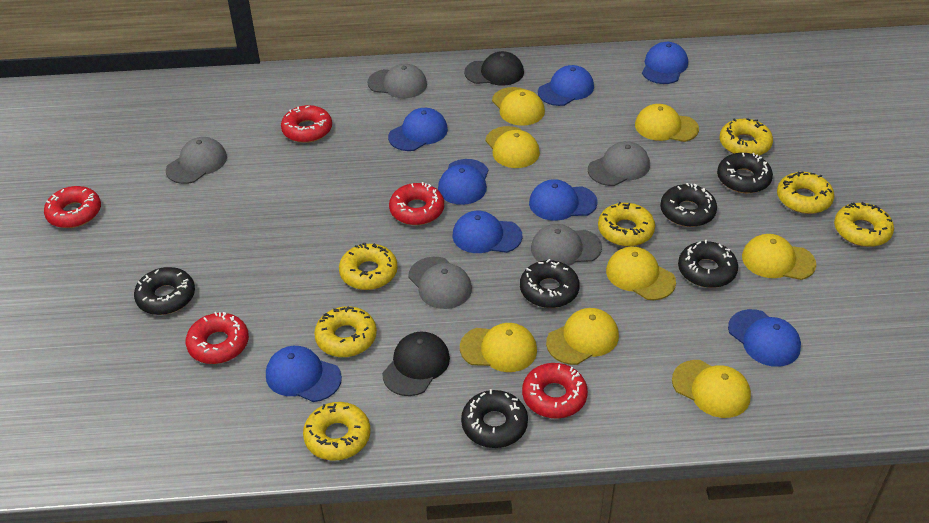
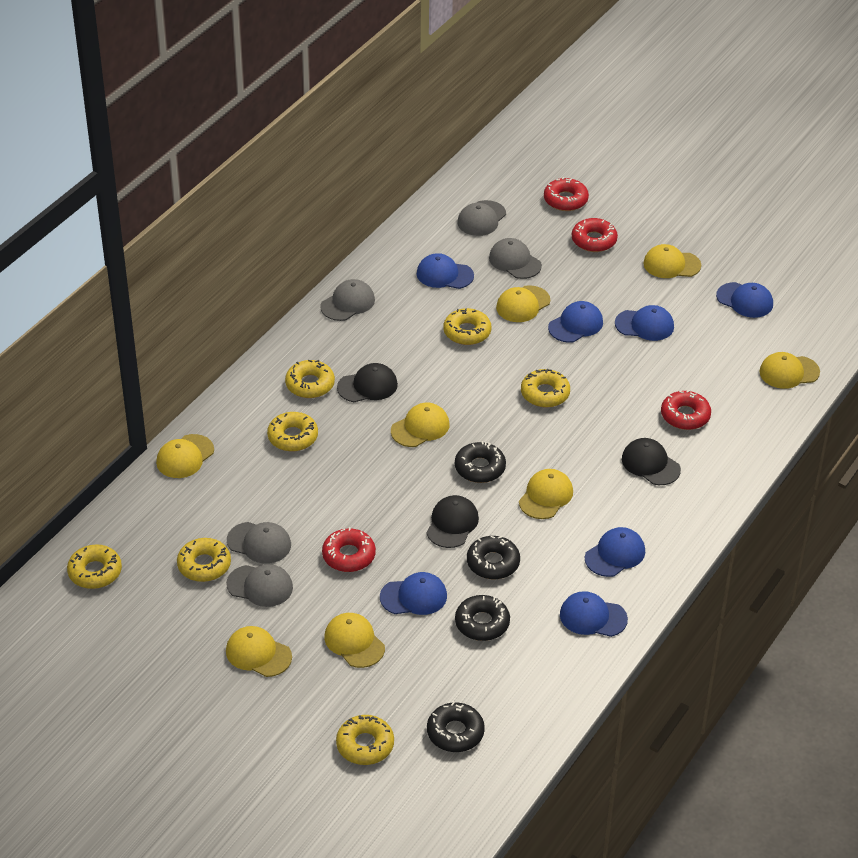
black cap: 2 -> 3
black donut: 6 -> 4
blue cap: 8 -> 7
red donut: 5 -> 4

